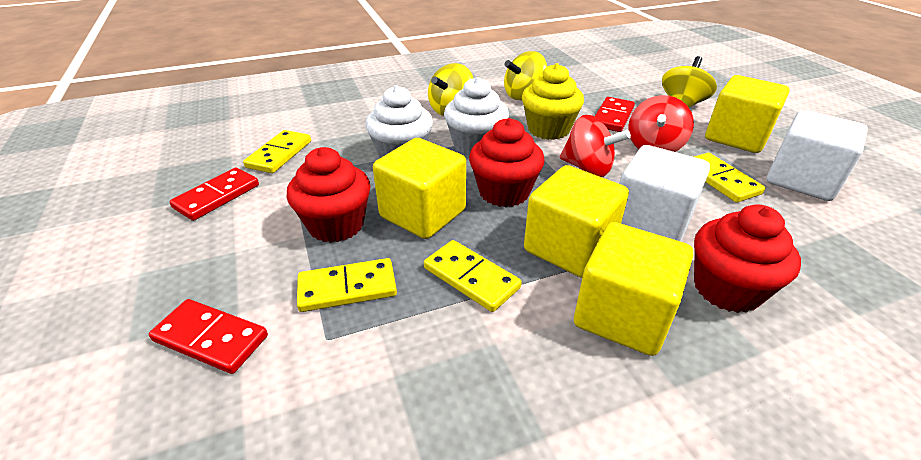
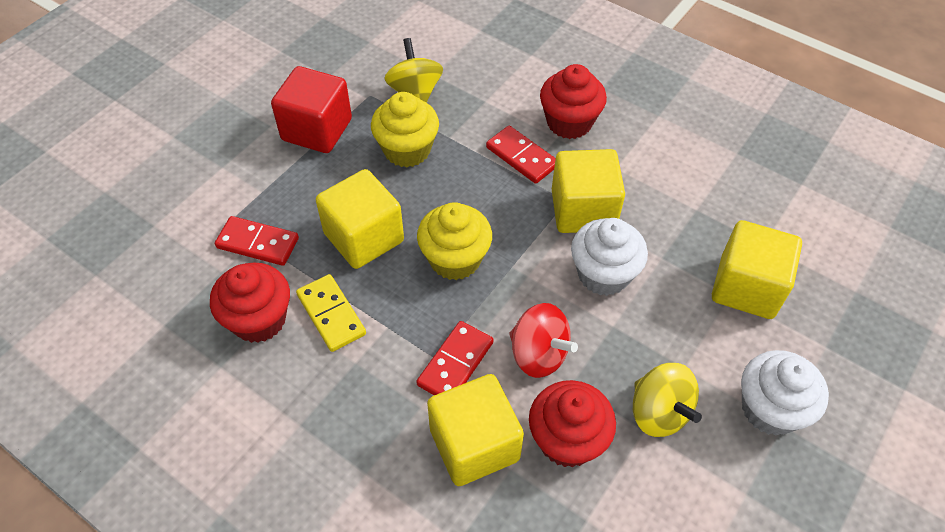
red cube: 0 -> 1
red spinning top: 2 -> 1
white cube: 2 -> 0
yellow cupcake: 1 -> 2
yellow domino: 4 -> 1
yellow spinning top: 3 -> 2

